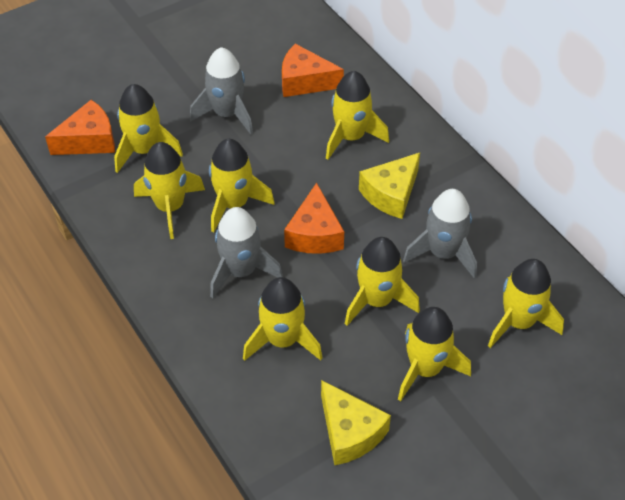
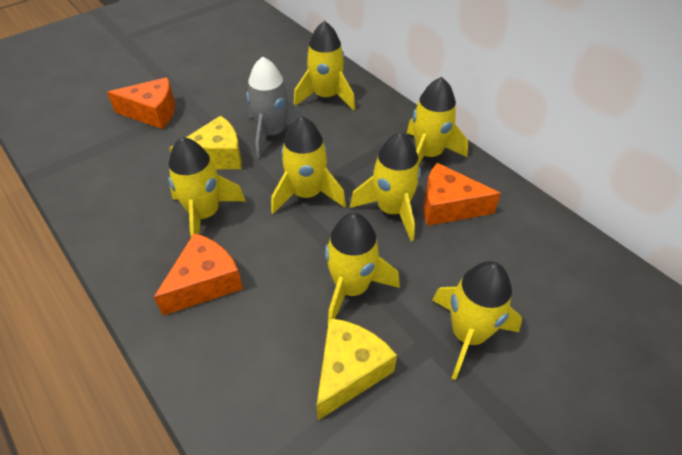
grey rocket: 3 -> 1
yellow rocket: 8 -> 7

